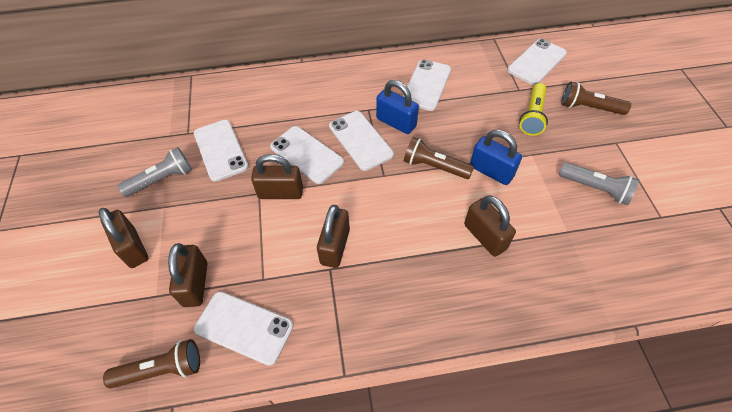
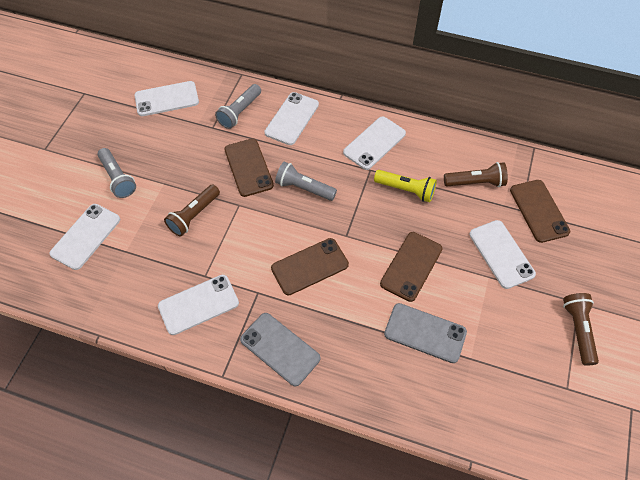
blue padlock: 2 -> 0
brown padlock: 5 -> 0
brown phone: 0 -> 4
grey flashlight: 2 -> 3
grey phone: 0 -> 2

